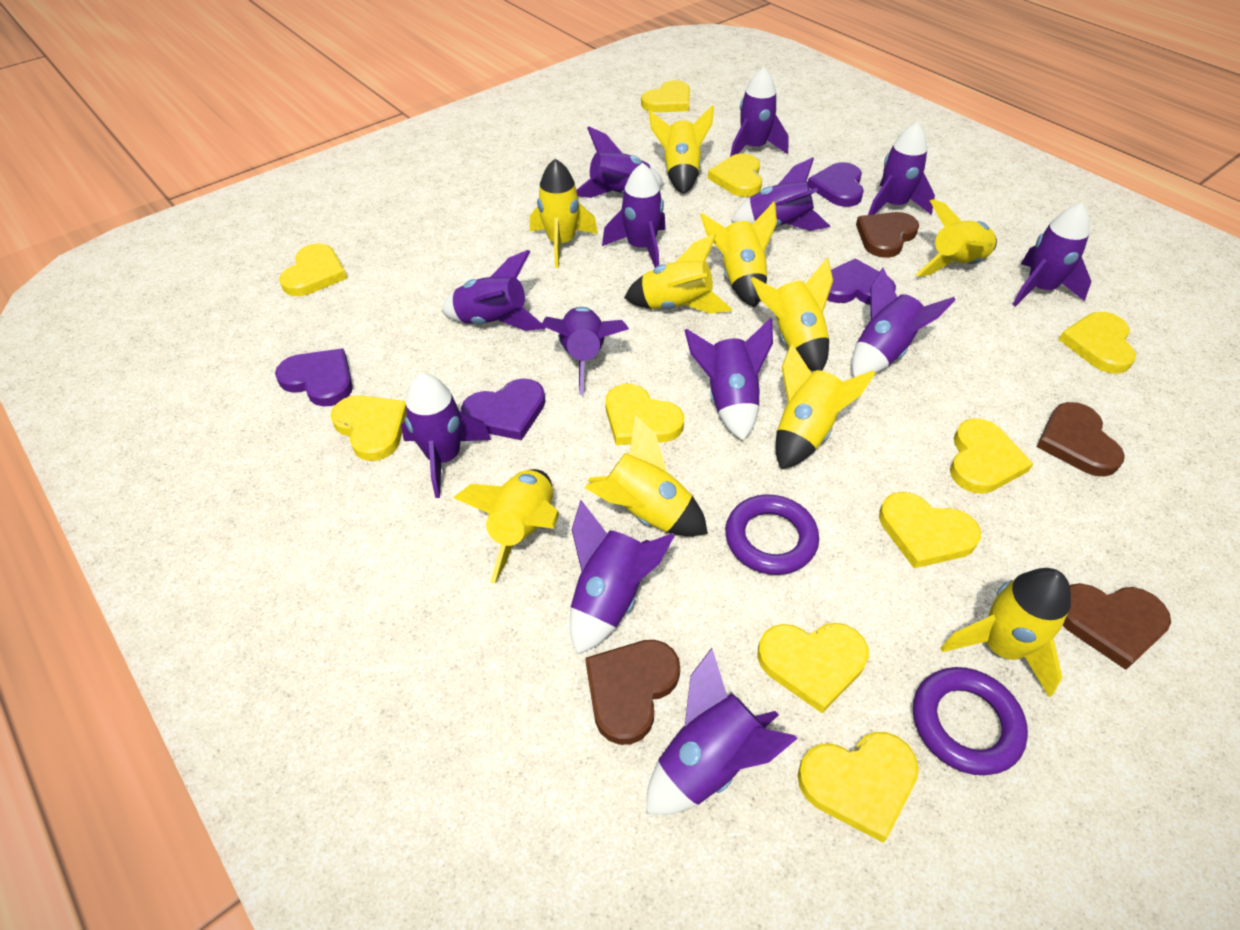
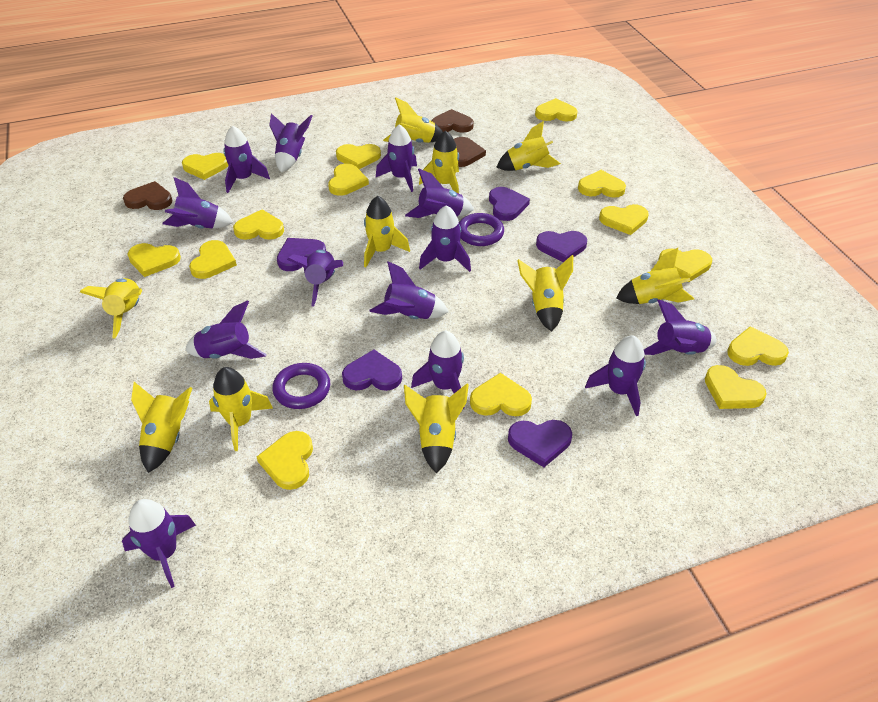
brown heart: 4 -> 3
purple heart: 4 -> 5
yellow heart: 10 -> 14

